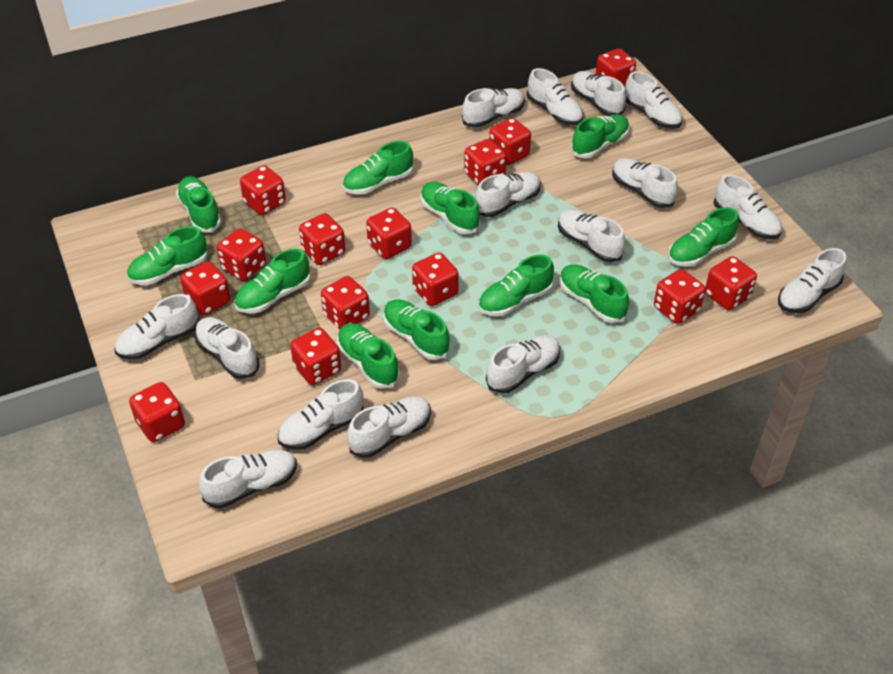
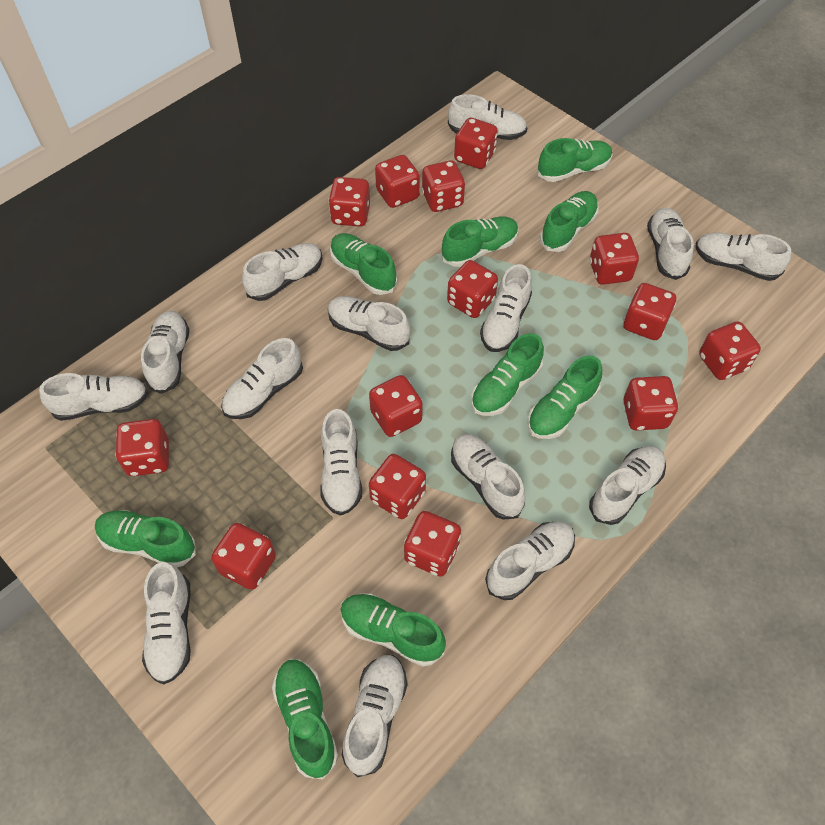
green shoe: 11 -> 9

